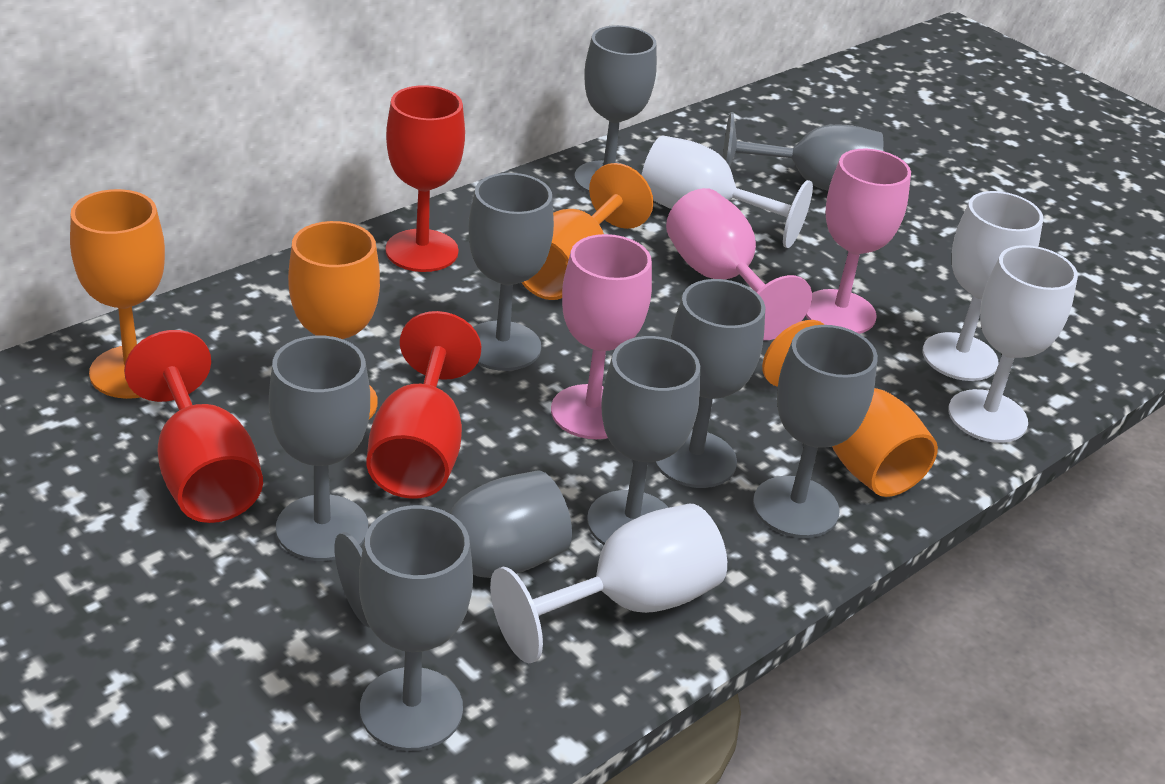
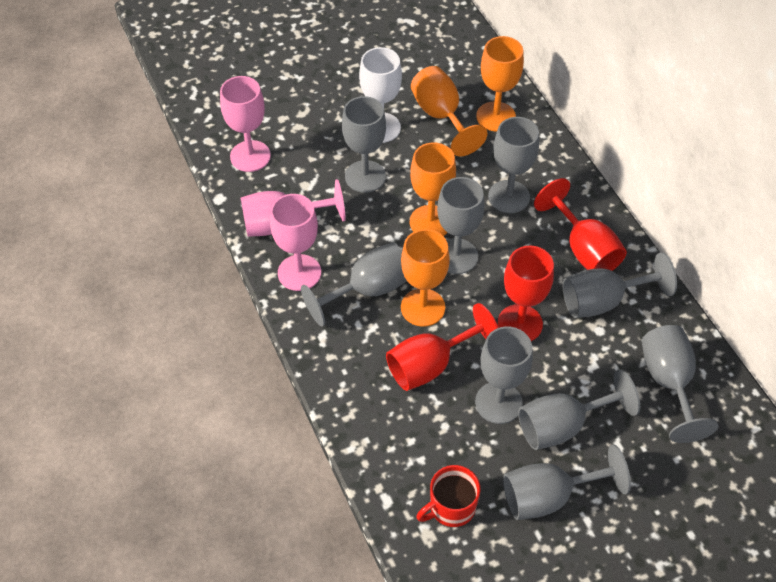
red mug: 0 -> 1
white goblet: 4 -> 1

